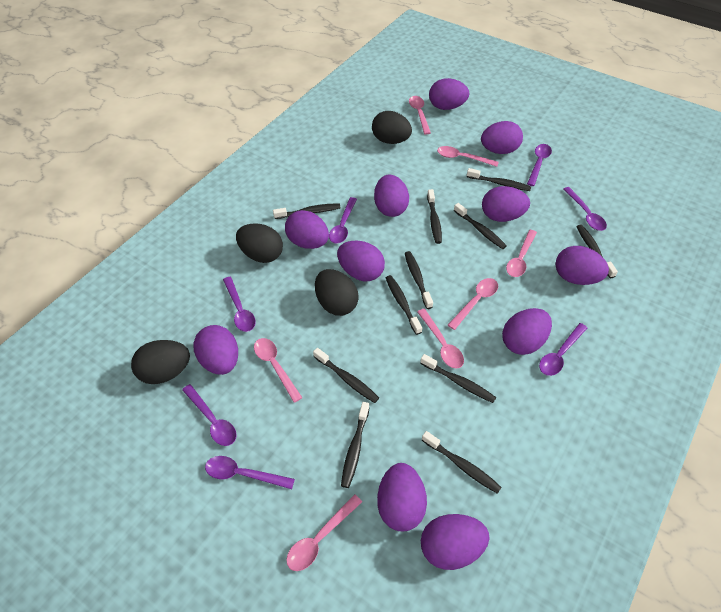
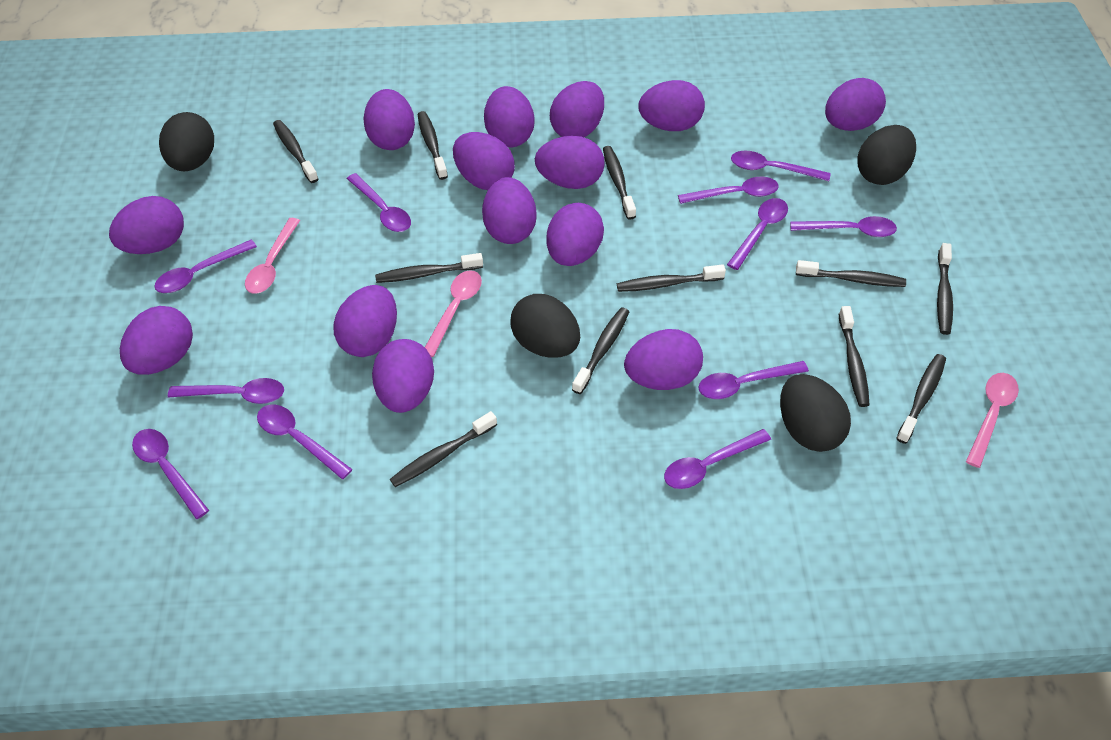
pink spoon: 7 -> 3
purple egg: 11 -> 14
purple spoon: 7 -> 11

